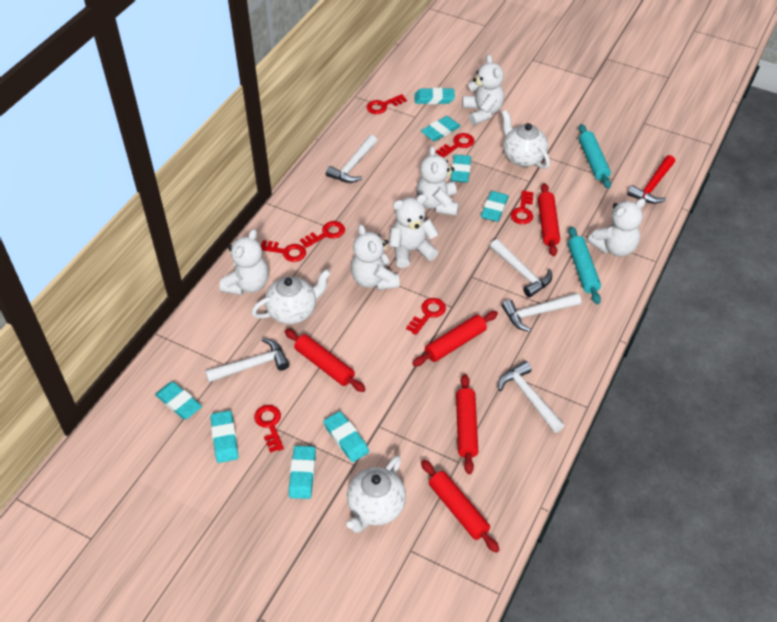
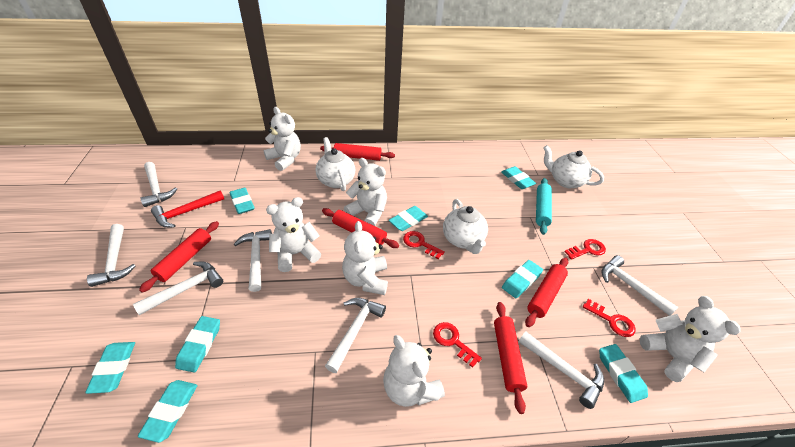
red key: 7 -> 4
turquoise rolling pin: 2 -> 1
white hammer: 5 -> 7

